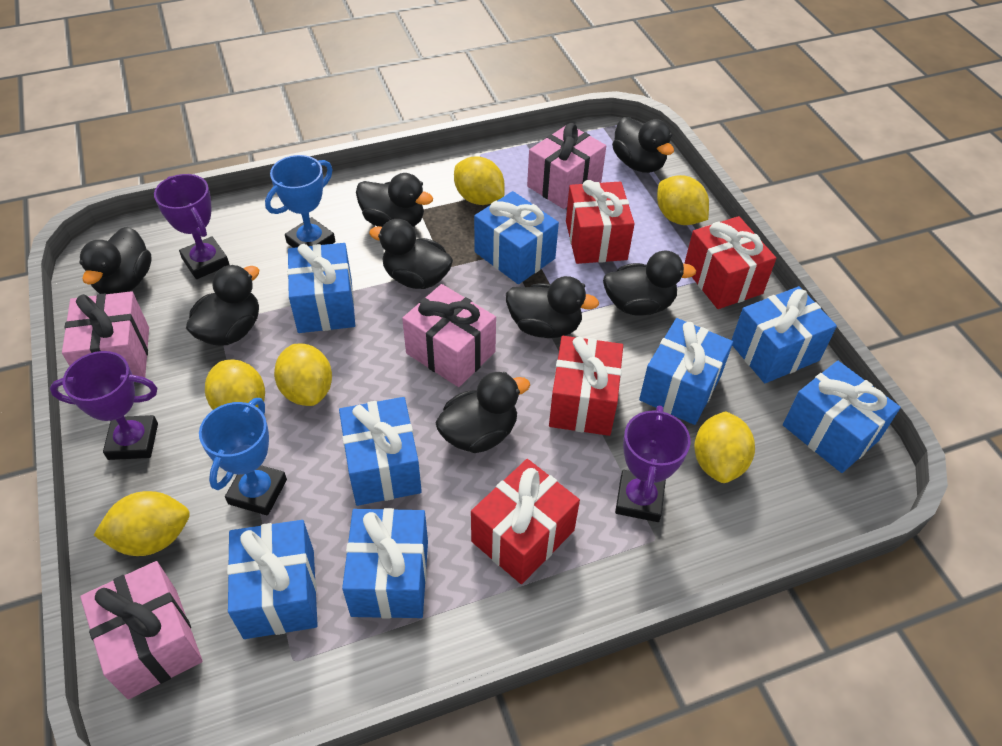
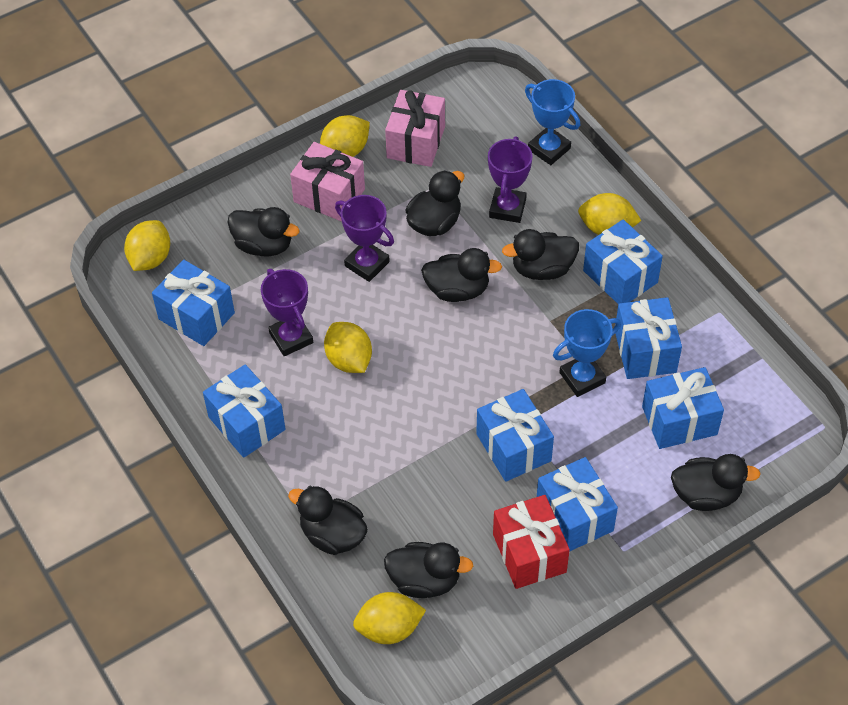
black duck: 8 -> 7
blue gift: 8 -> 7
pink gift: 4 -> 2
red gift: 4 -> 1
yellow lemon: 6 -> 5

